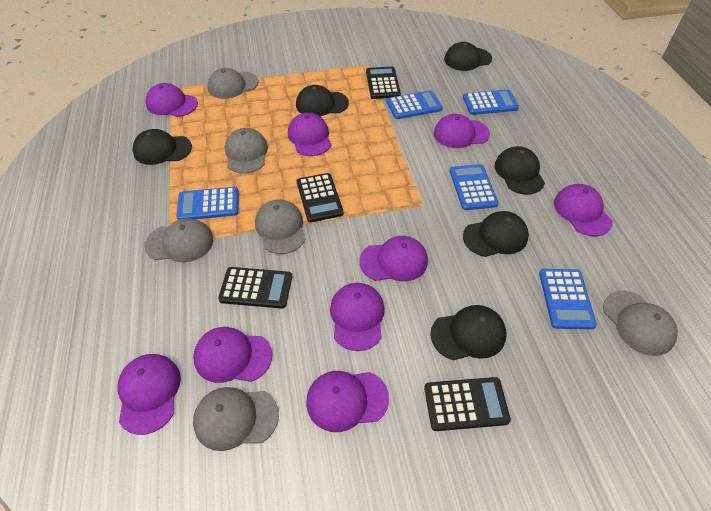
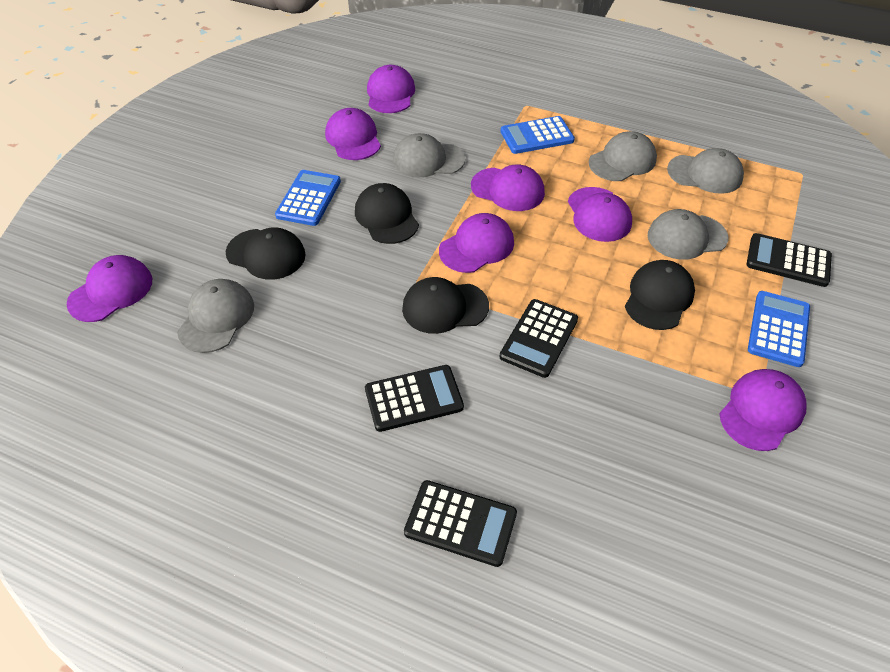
black cap: 6 -> 4
blue calculator: 5 -> 3
grey cap: 6 -> 5
purple cap: 9 -> 7

